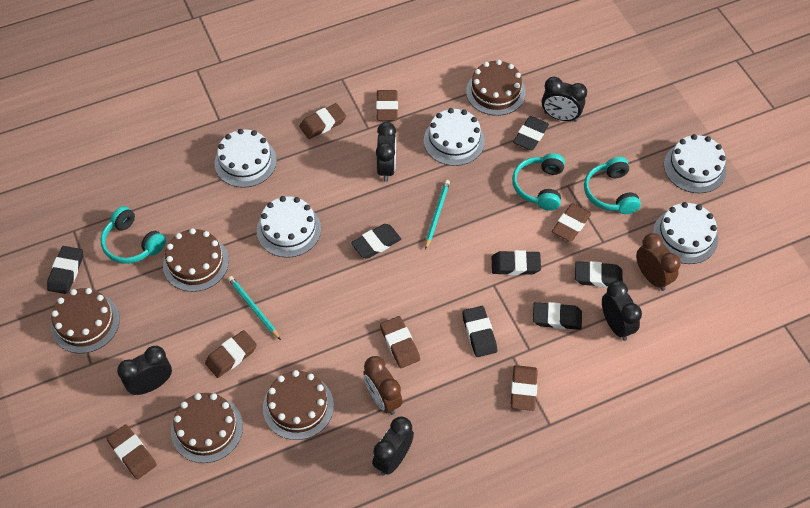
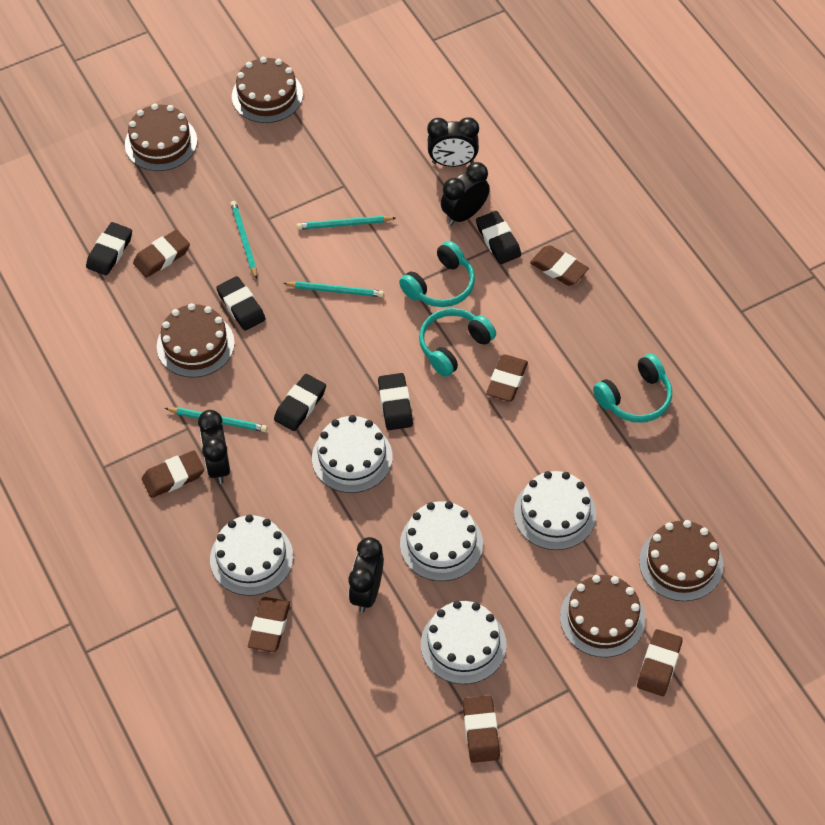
black clock: 5 -> 4
black eraser: 7 -> 5
brown clock: 2 -> 0
turquoise pencil: 2 -> 4

